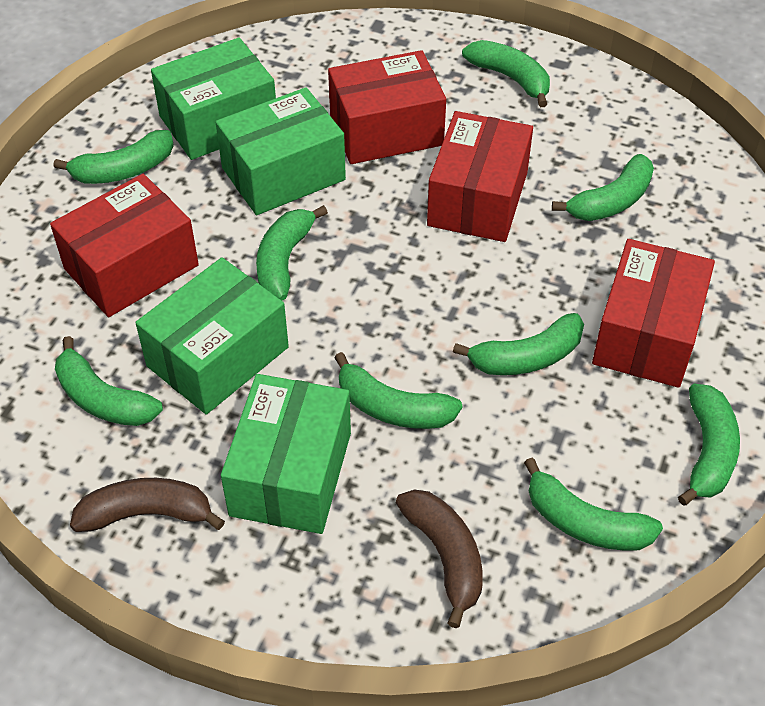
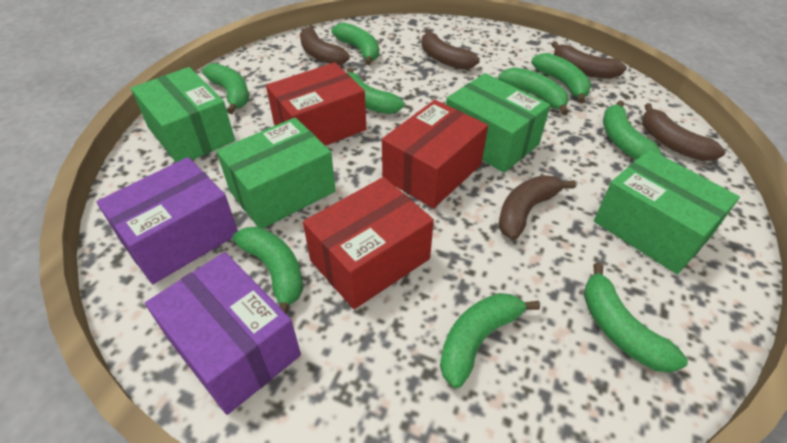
brown banana: 2 -> 5
purple box: 0 -> 2
red box: 4 -> 3

